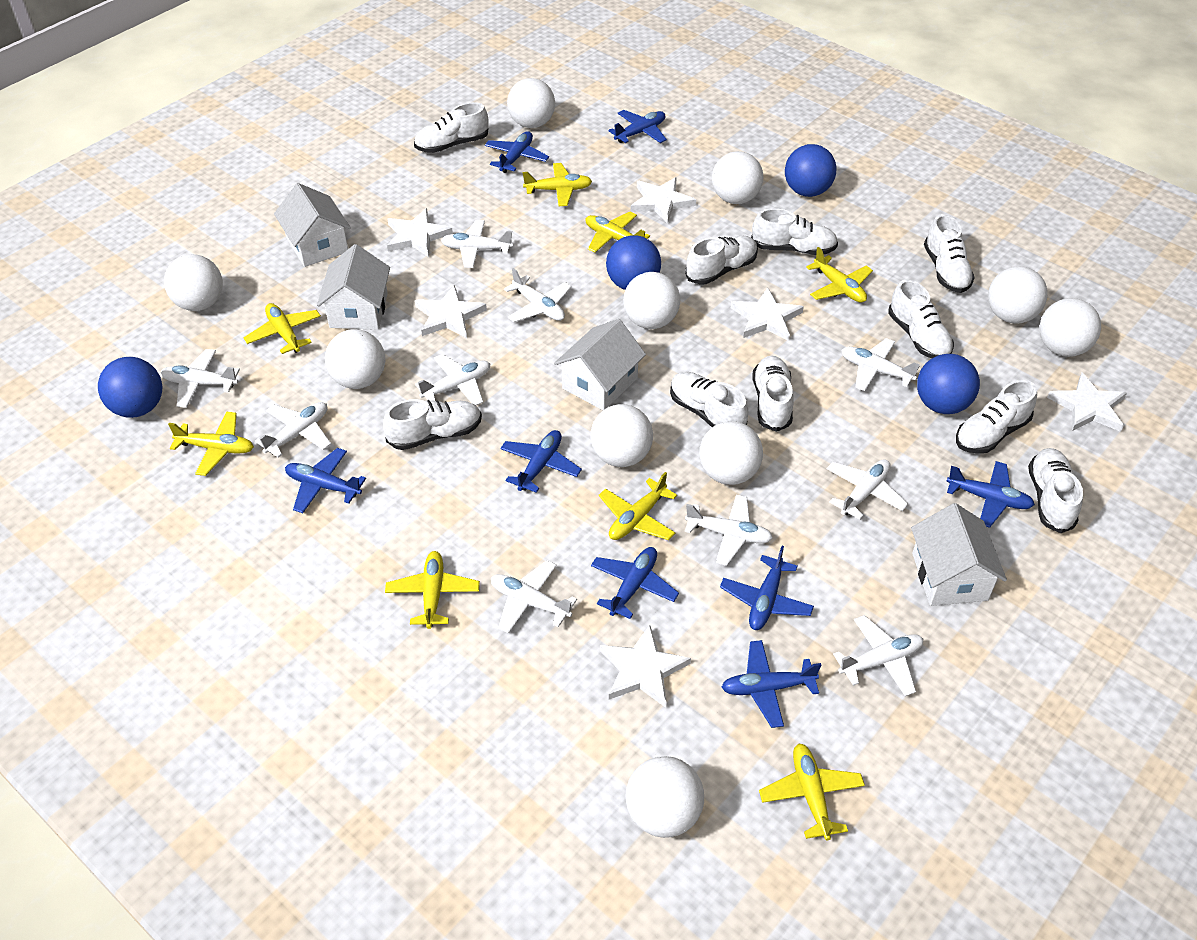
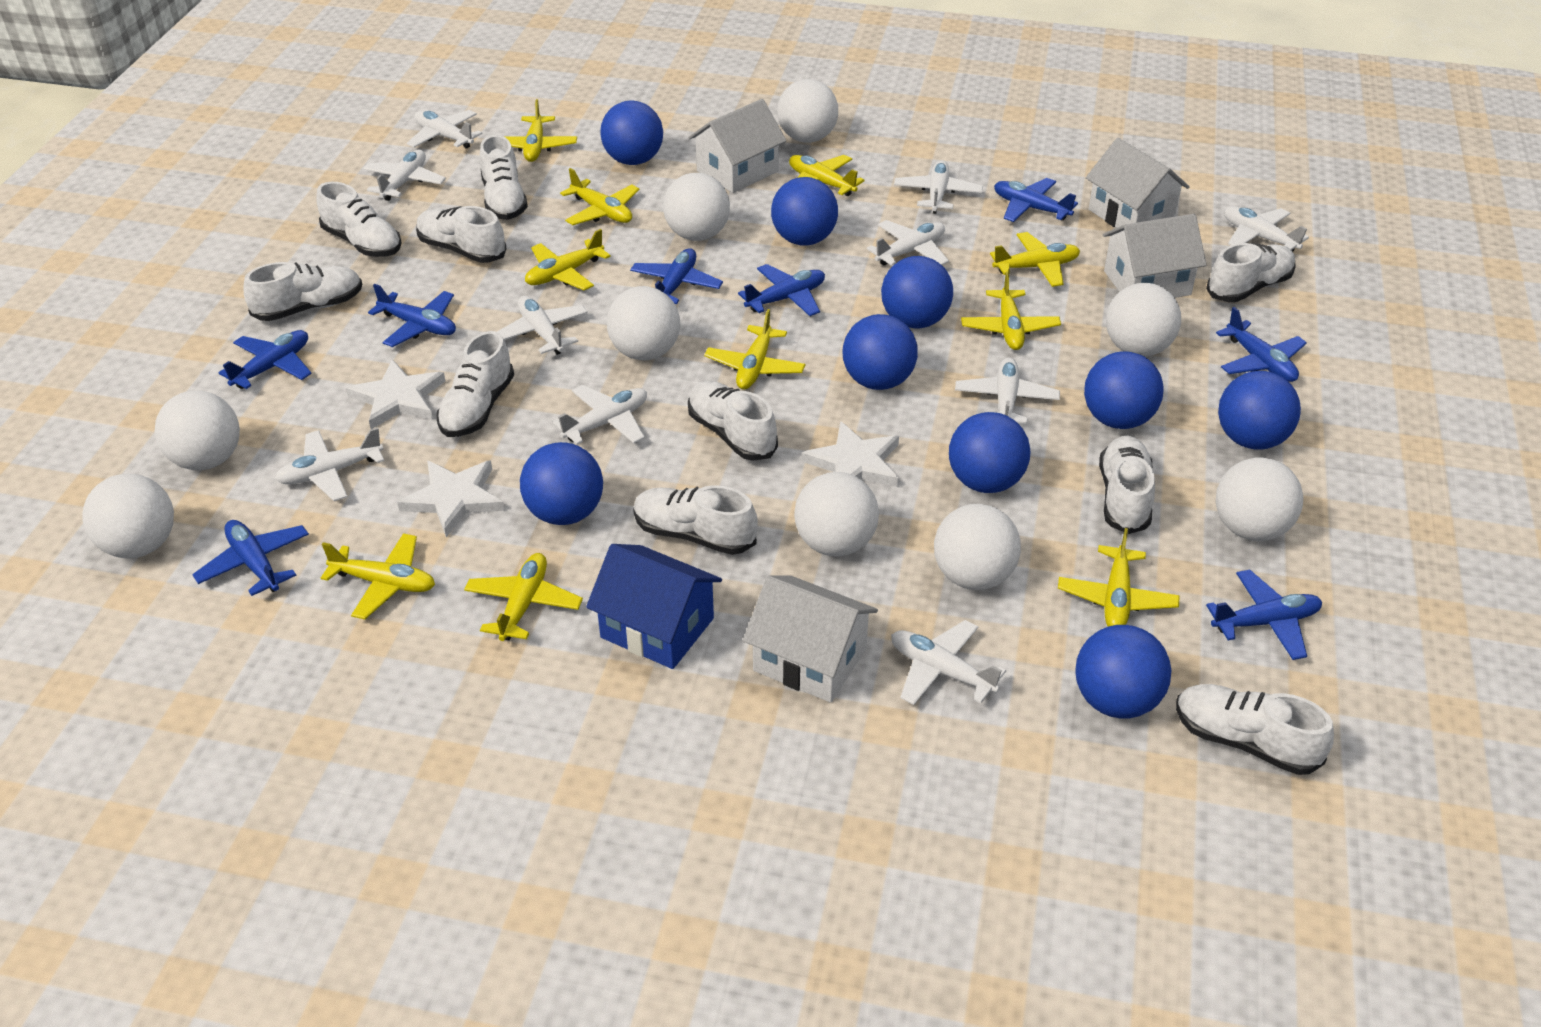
blue ball: 4 -> 9
blue house: 0 -> 1
white ball: 10 -> 9
white star: 6 -> 3
yellow plane: 8 -> 10

